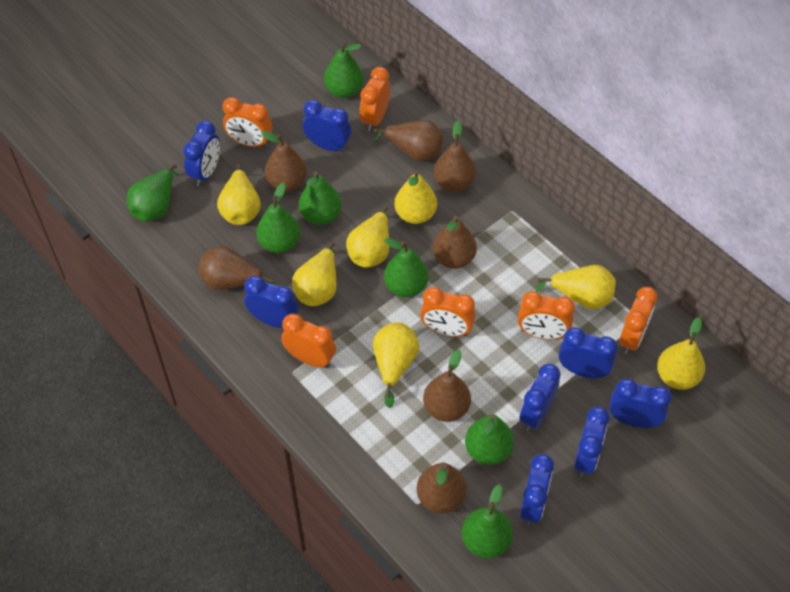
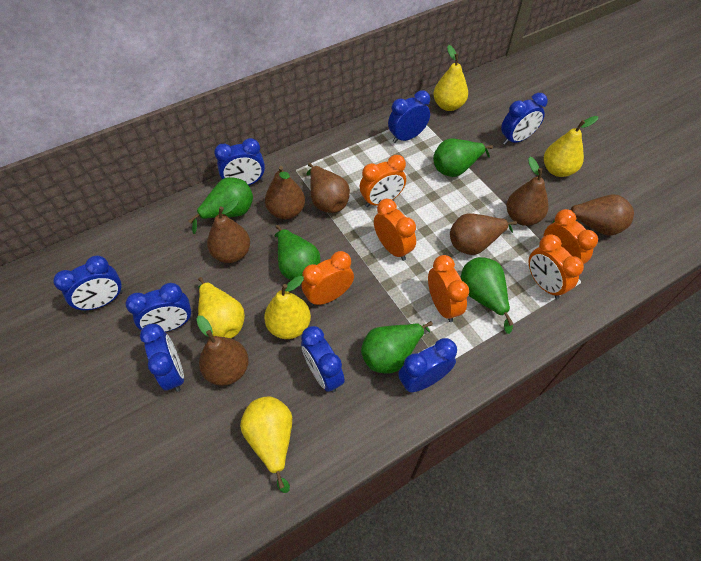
green pear: 7 -> 5
yellow pear: 7 -> 5

